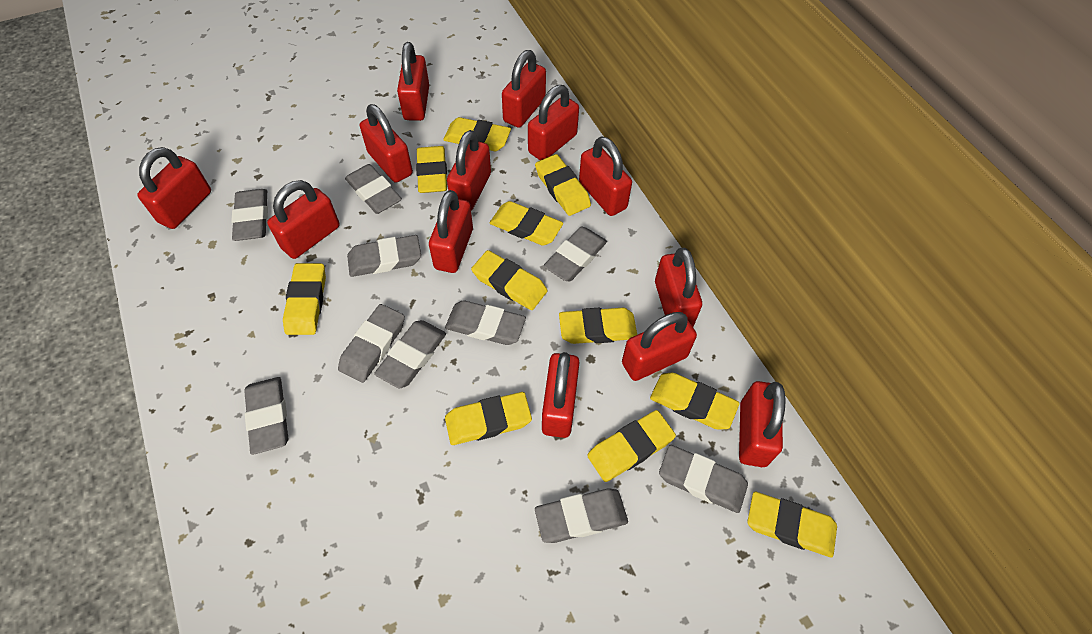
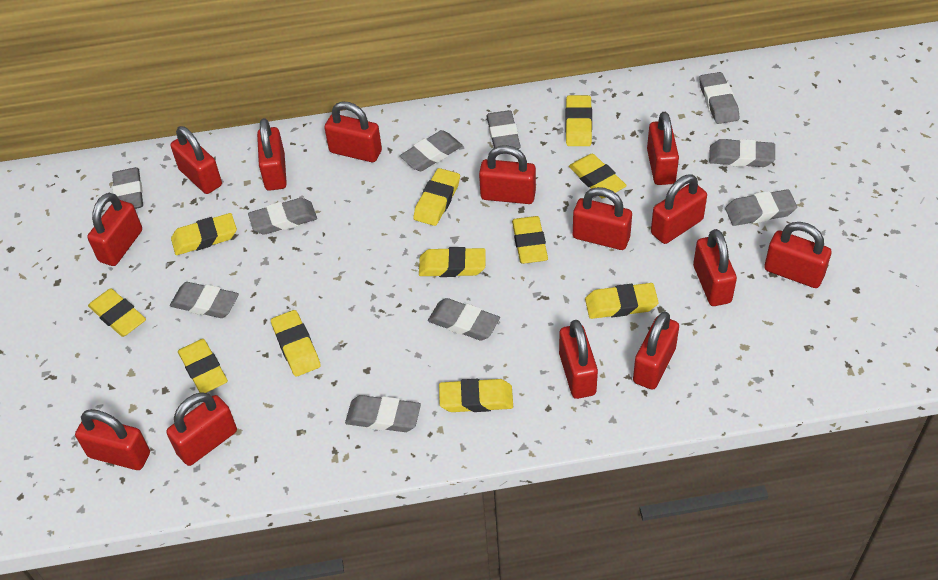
red padlock: 13 -> 14

